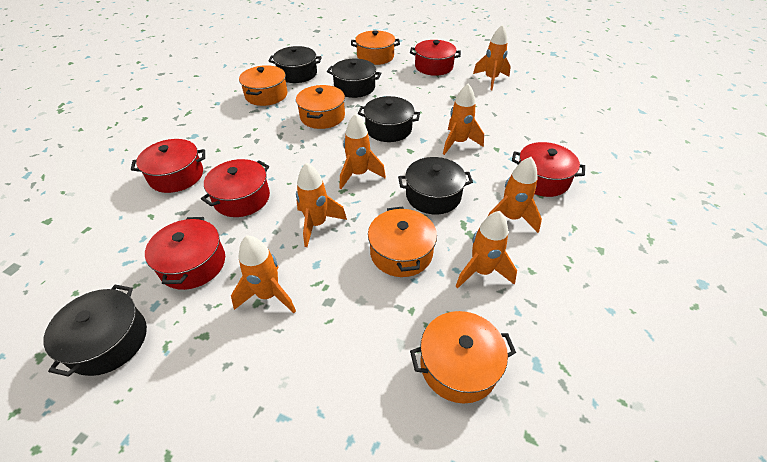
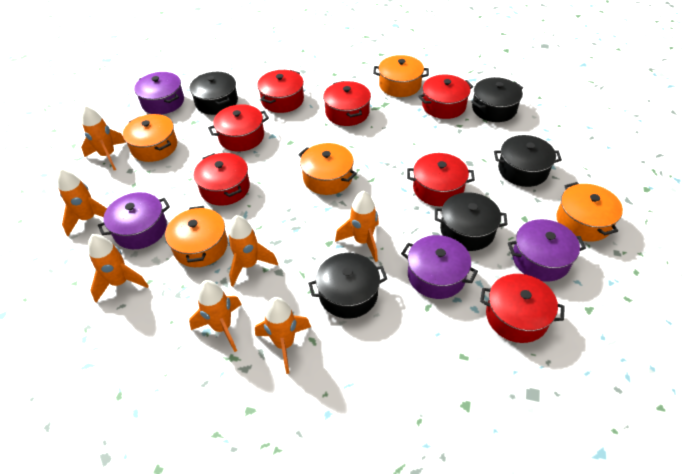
purple pot: 0 -> 4
red pot: 5 -> 7

